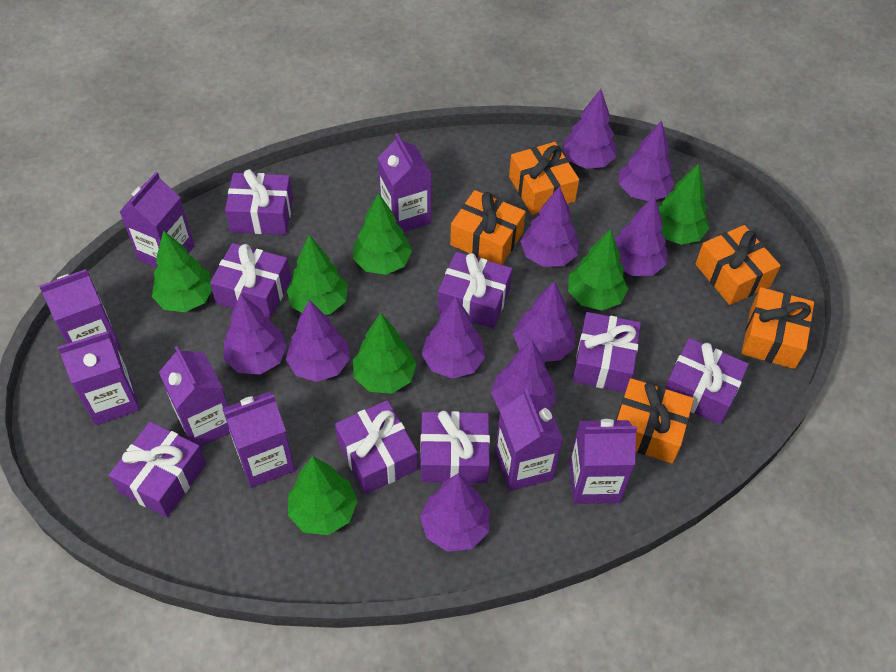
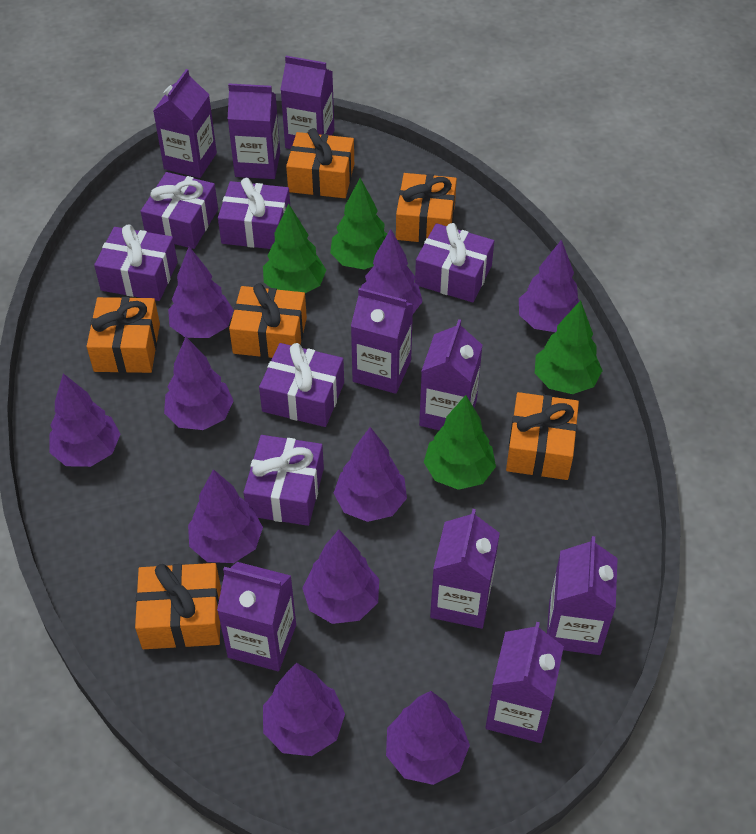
green tree: 7 -> 4
orange gift: 5 -> 6
purple carton: 8 -> 9
purple gift: 8 -> 6

